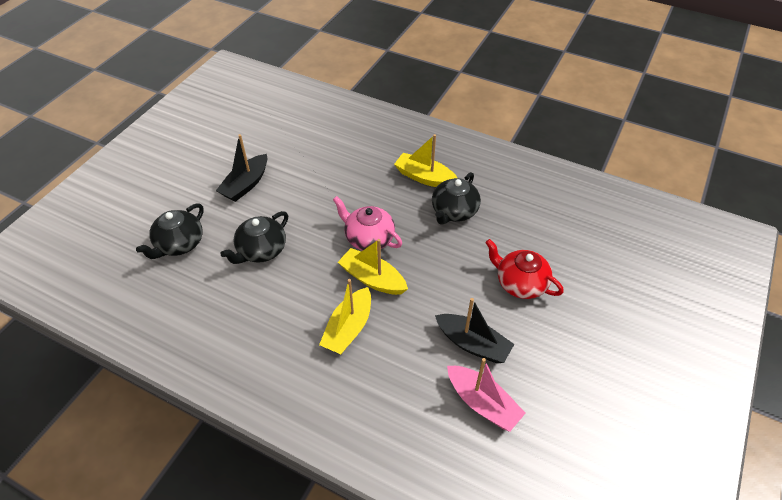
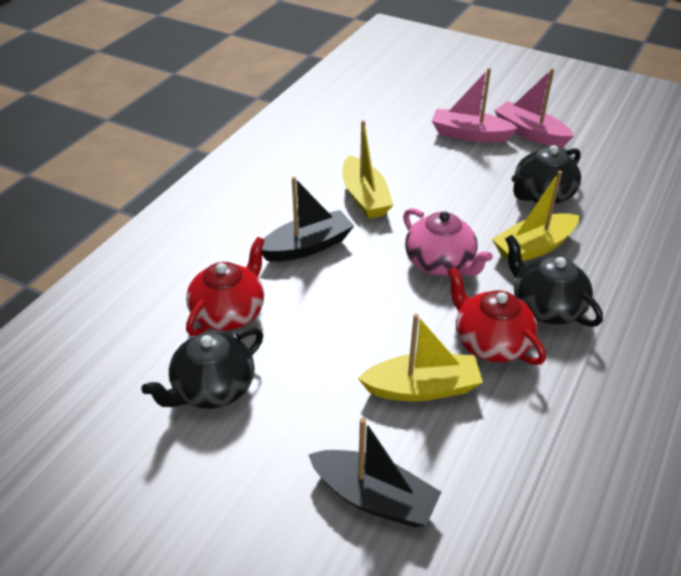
pink boat: 1 -> 2
red teapot: 1 -> 2

